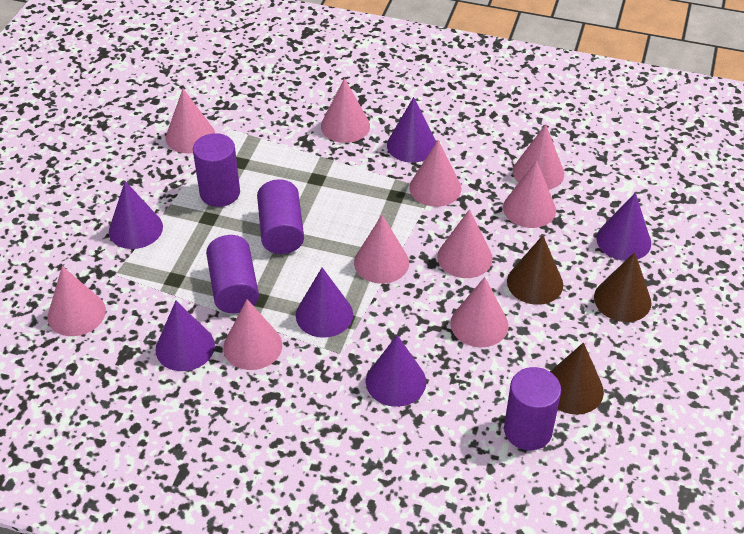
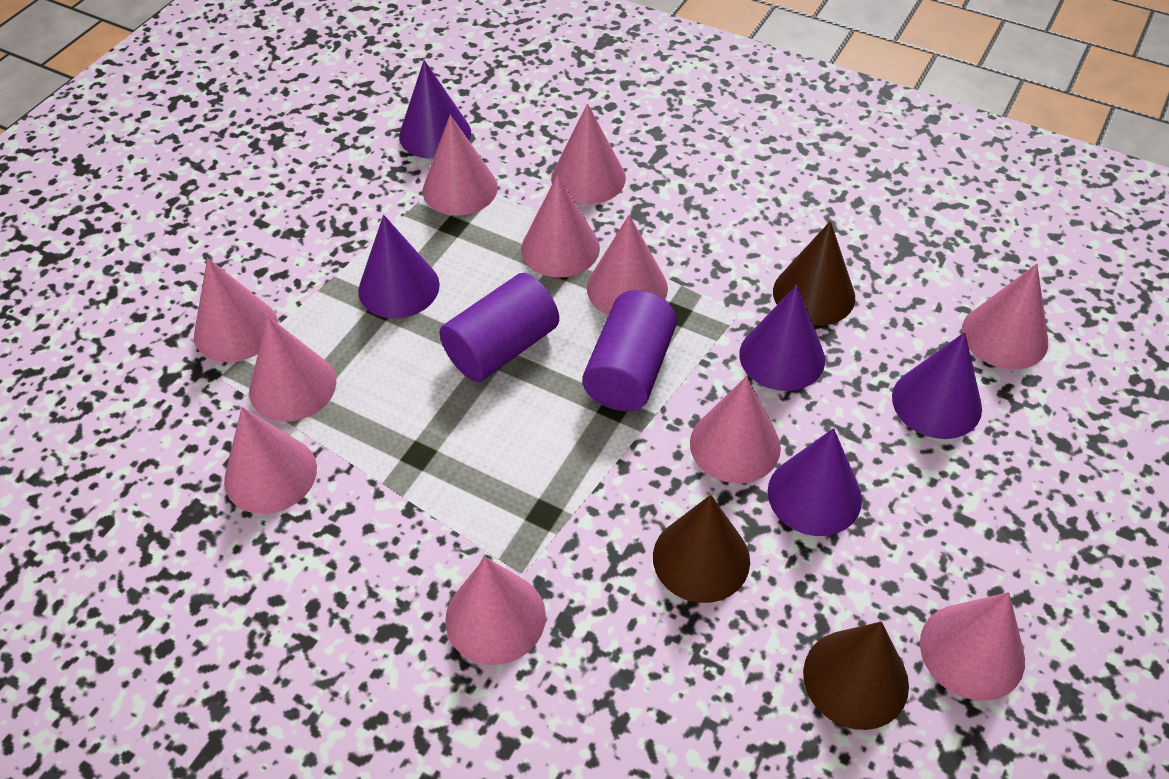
pink cone: 10 -> 11
purple cone: 6 -> 5
purple cylinder: 4 -> 2

